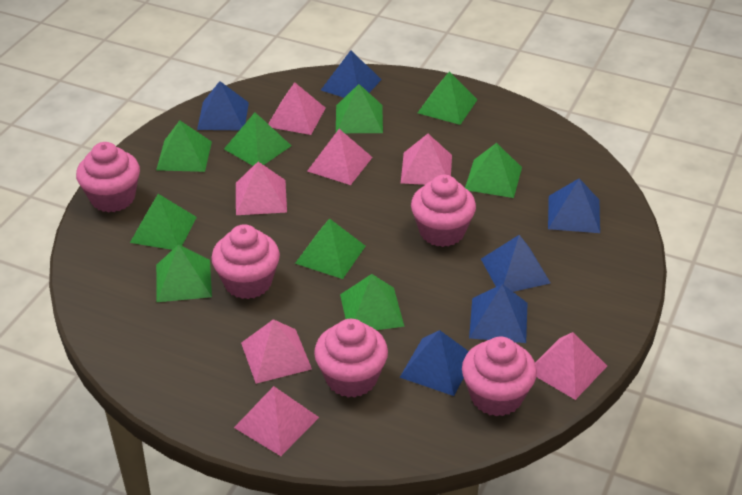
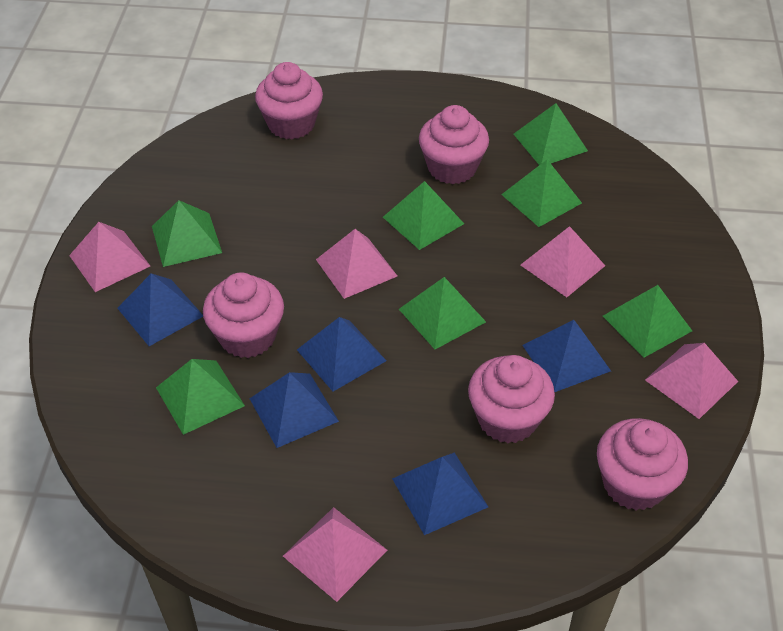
blue pyramid: 6 -> 5
green pyramid: 9 -> 7
pink pyramid: 7 -> 5

